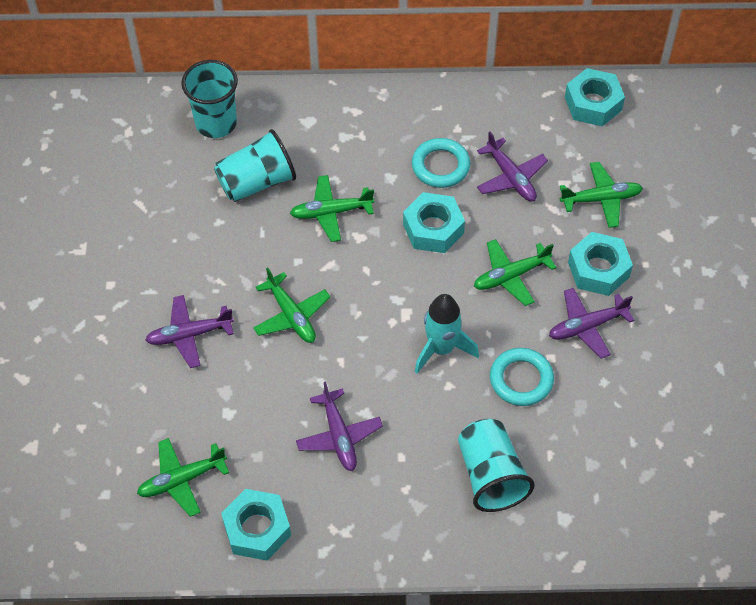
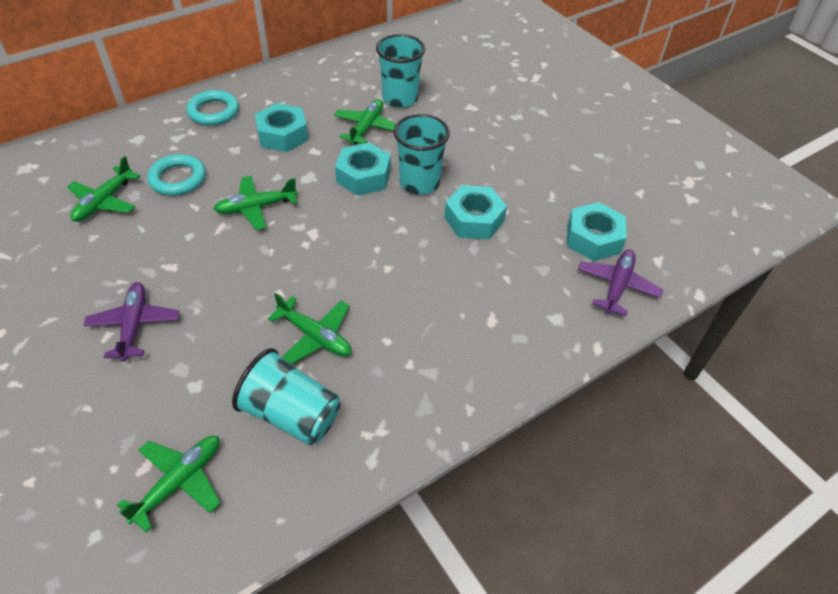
purple plane: 4 -> 2
turquoise rocket: 1 -> 0

